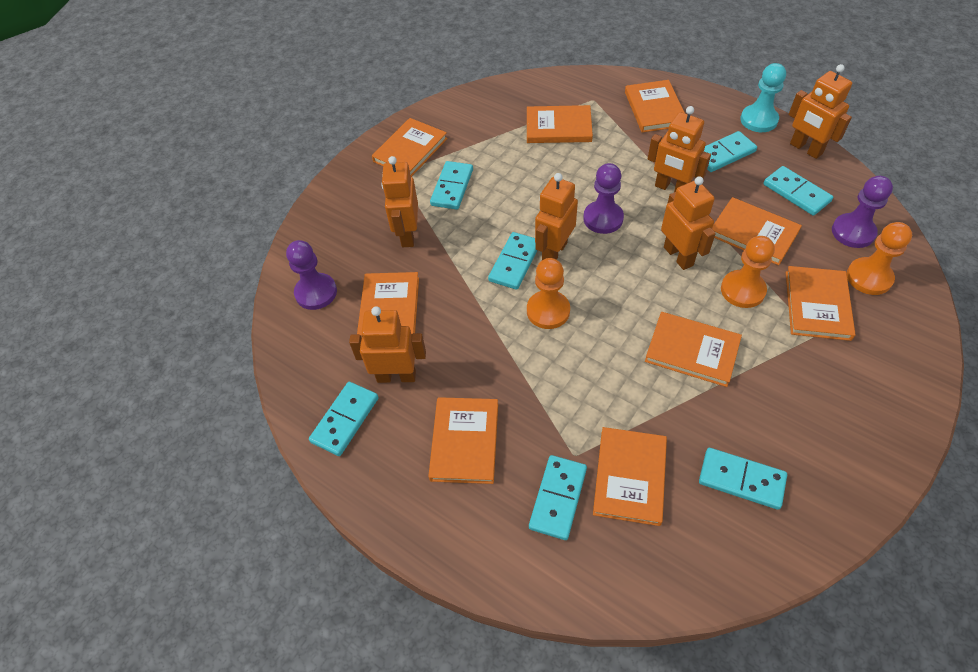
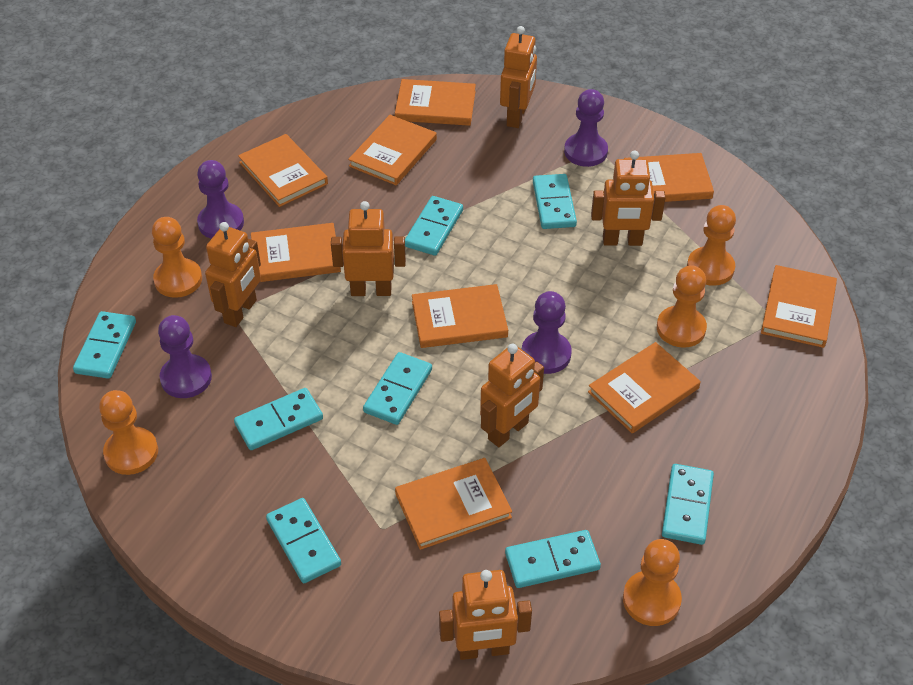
orange pawn: 3 -> 5
purple pawn: 3 -> 4
turquoise domino: 7 -> 8
turquoise pawn: 1 -> 0

